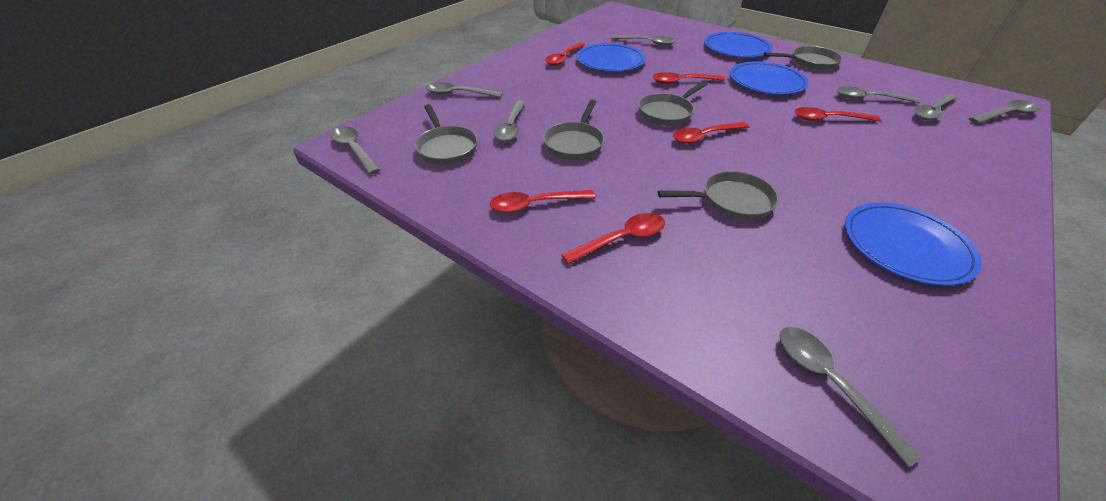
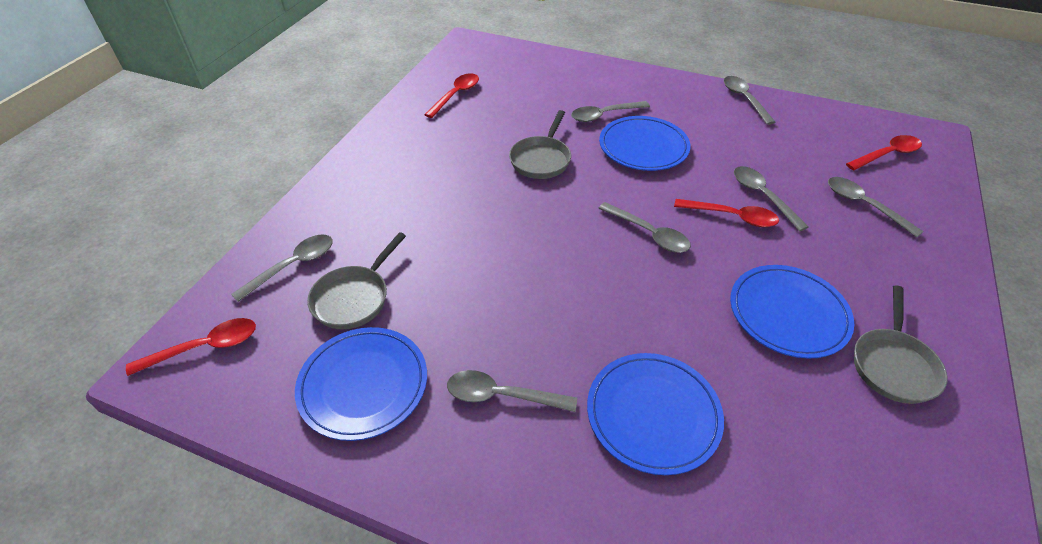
grey pan: 5 -> 3
grey spoon: 8 -> 7
red spoon: 6 -> 4

